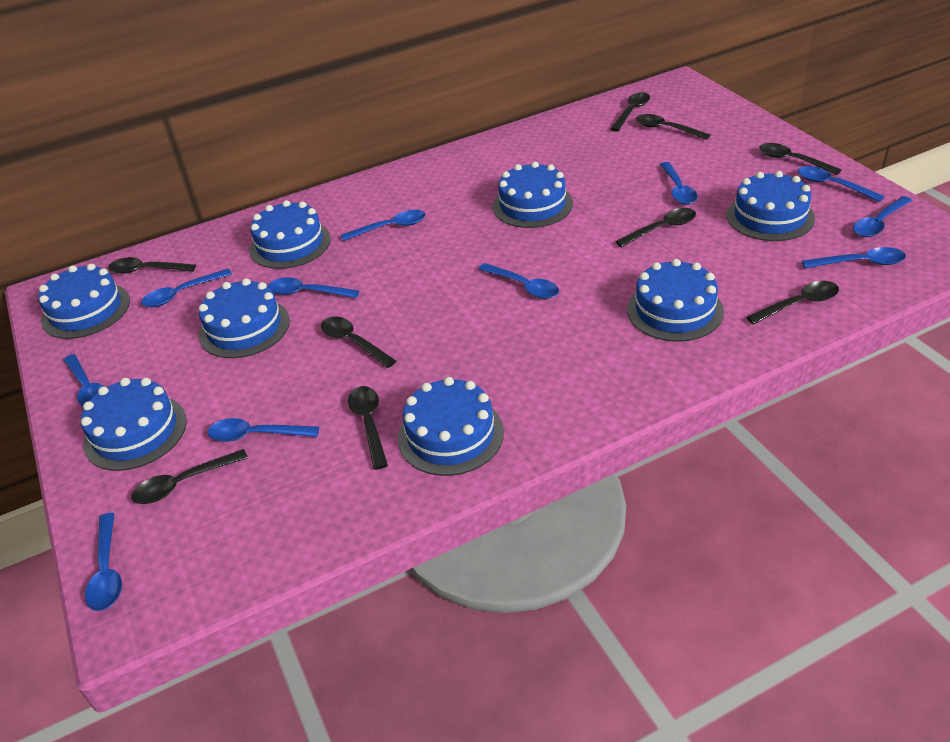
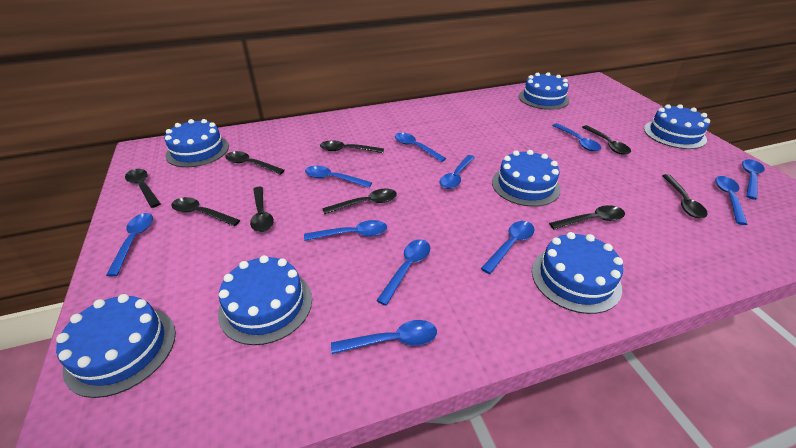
blue cake: 8 -> 7

